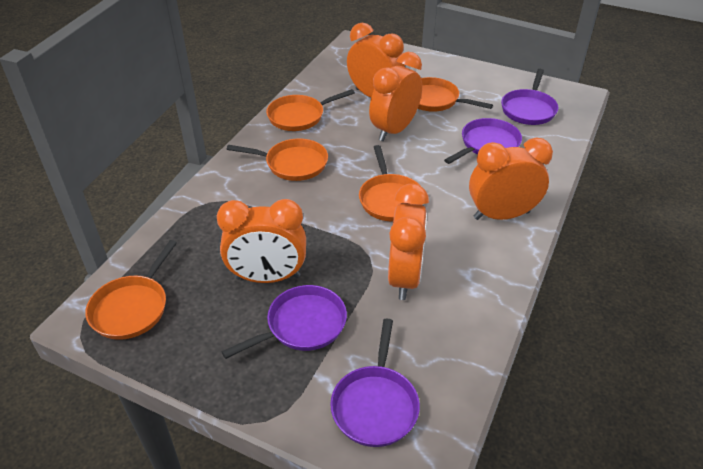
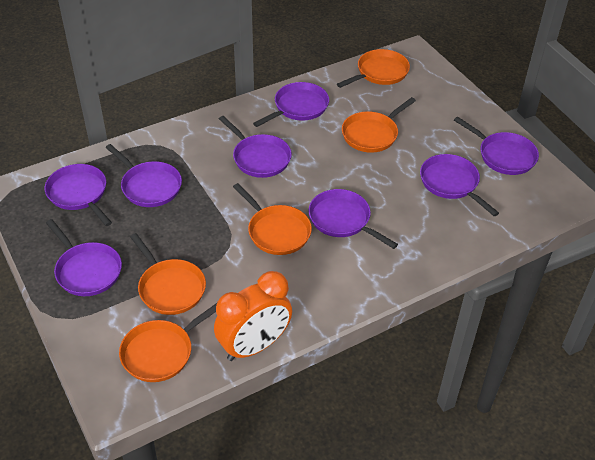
orange clock: 5 -> 1
purple pan: 4 -> 8

